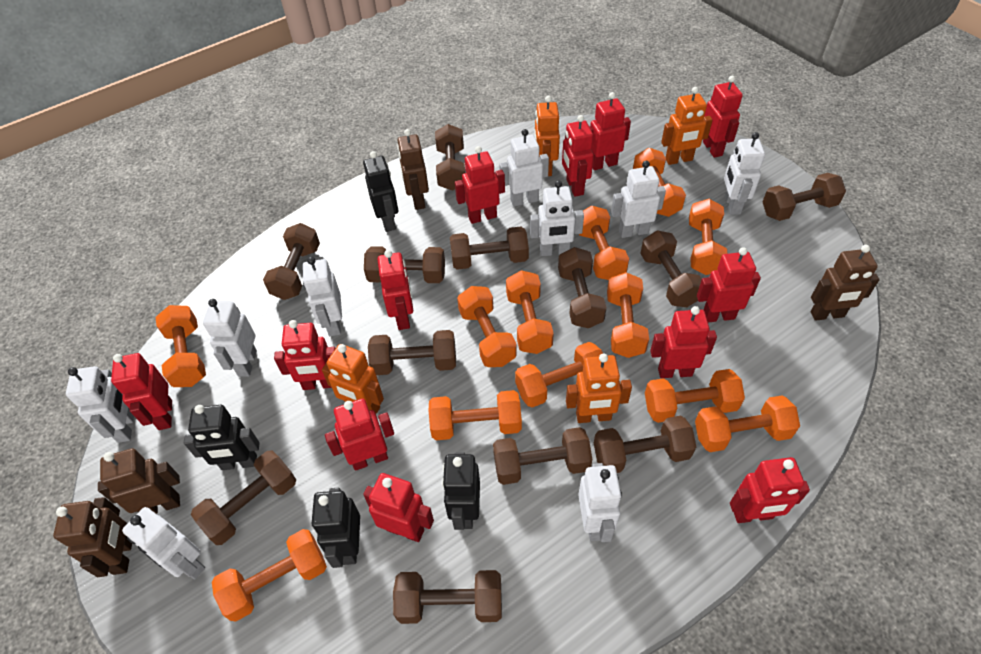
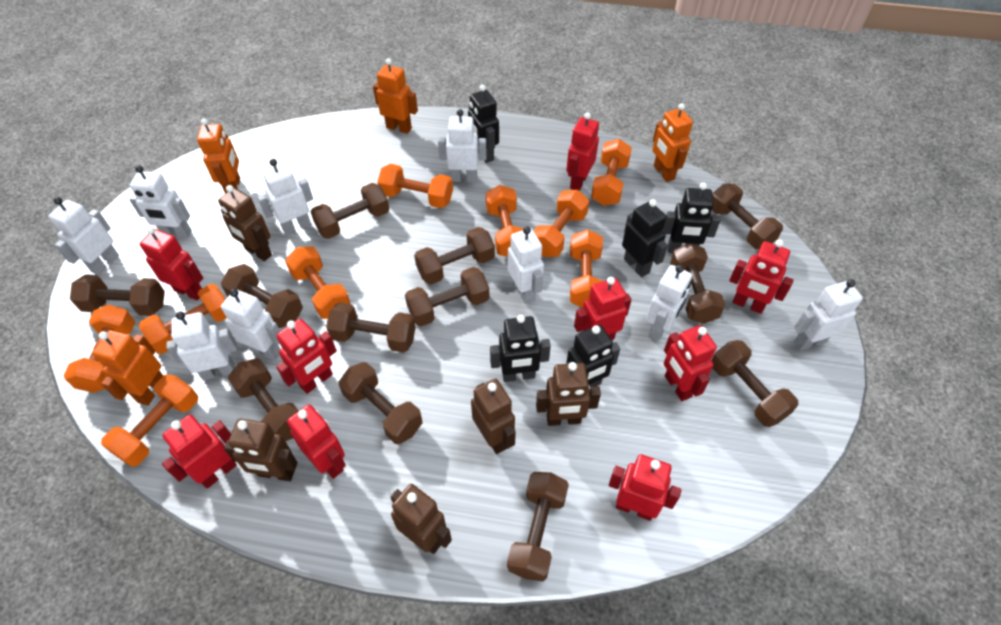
black robot: 4 -> 5
brown robot: 4 -> 5
orange dumbbell: 12 -> 9
red robot: 12 -> 9

